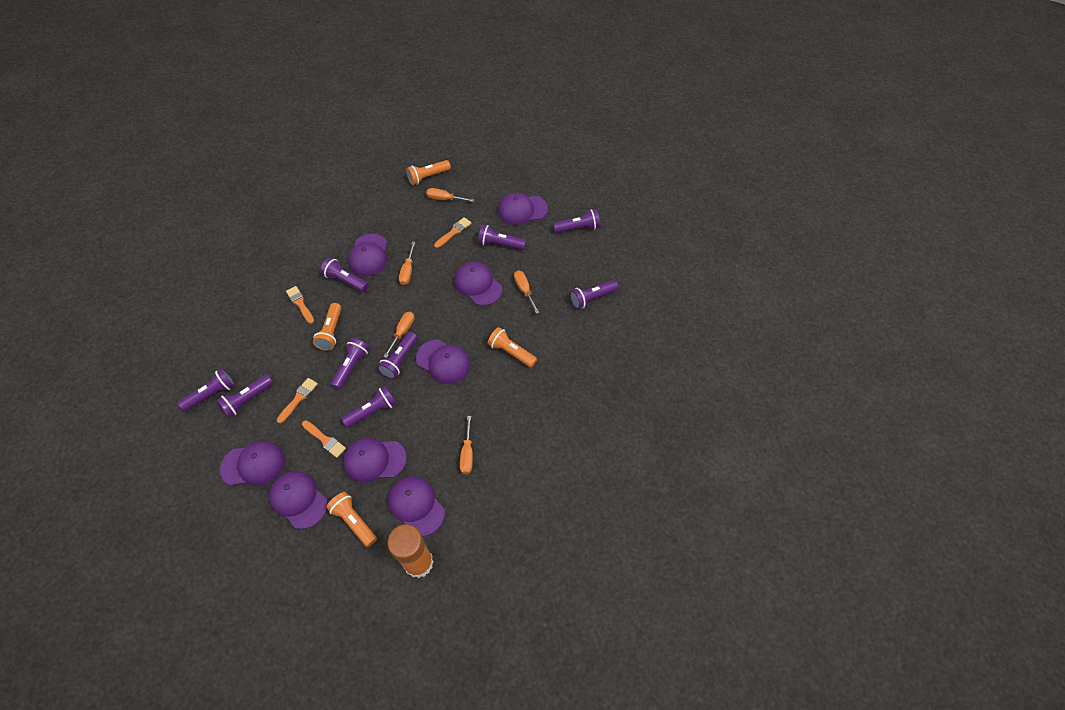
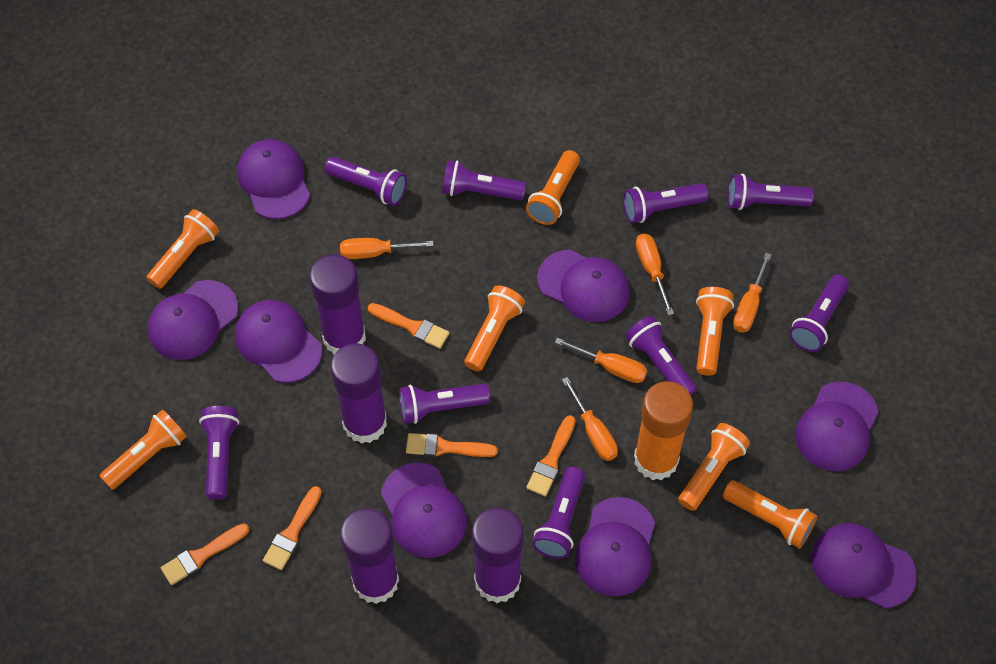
orange brush: 4 -> 5
orange flashlight: 4 -> 7
purple glue stick: 0 -> 4

